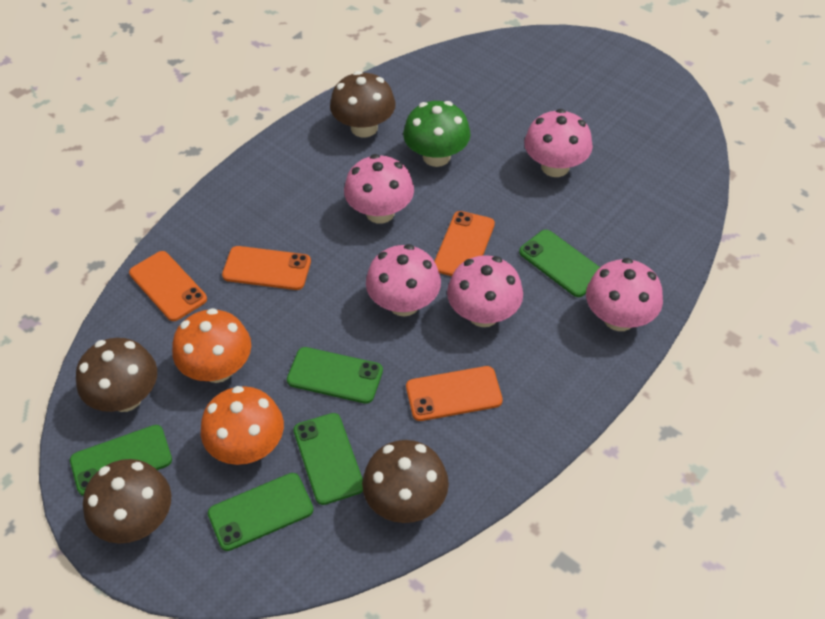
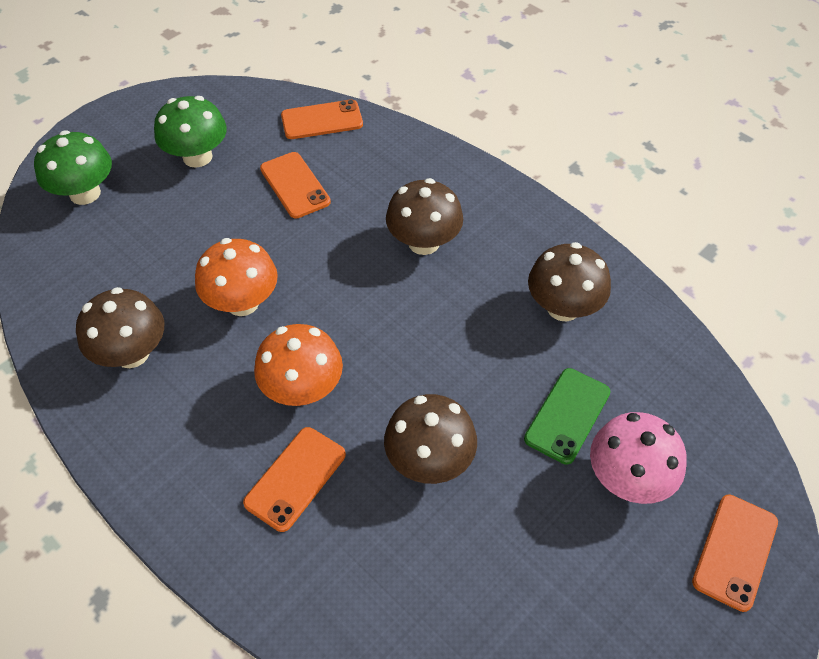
green mushroom: 1 -> 2
green phone: 5 -> 1
pink mushroom: 5 -> 1

